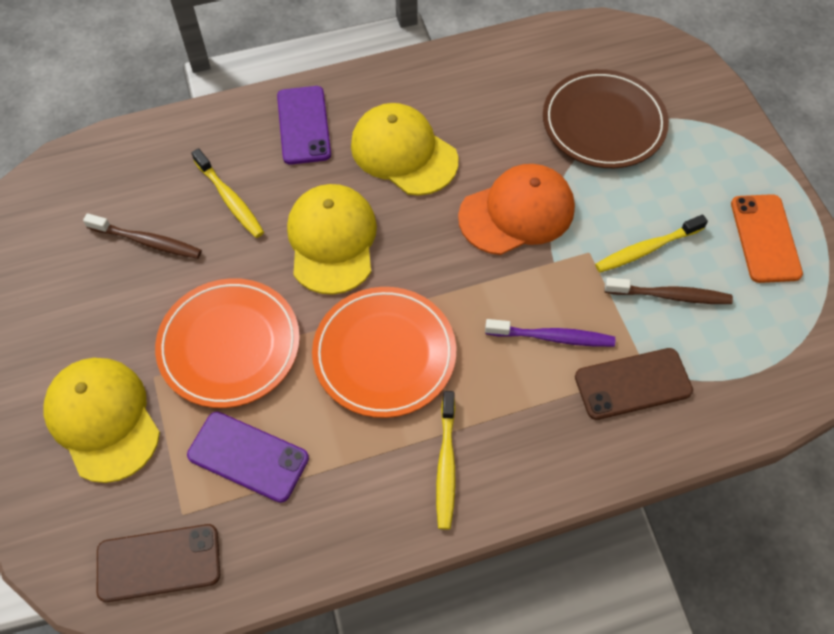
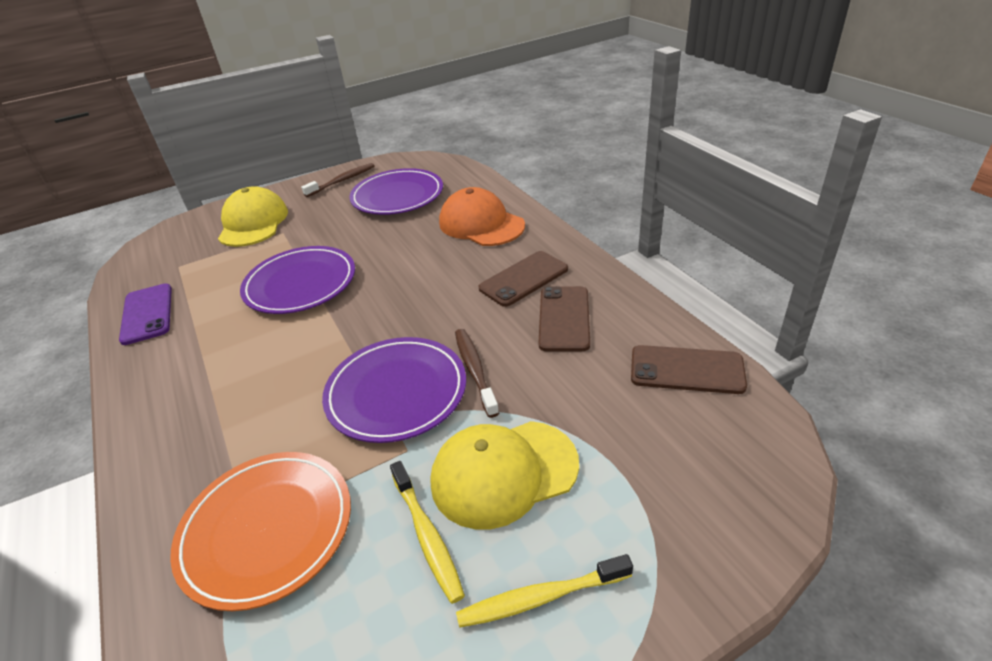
brown phone: 2 -> 3
brown plate: 1 -> 0
orange phone: 1 -> 0
orange plate: 2 -> 1
purple phone: 2 -> 1
purple plate: 0 -> 3
purple toothbrush: 1 -> 0
yellow cap: 3 -> 2
yellow toothbrush: 3 -> 2

